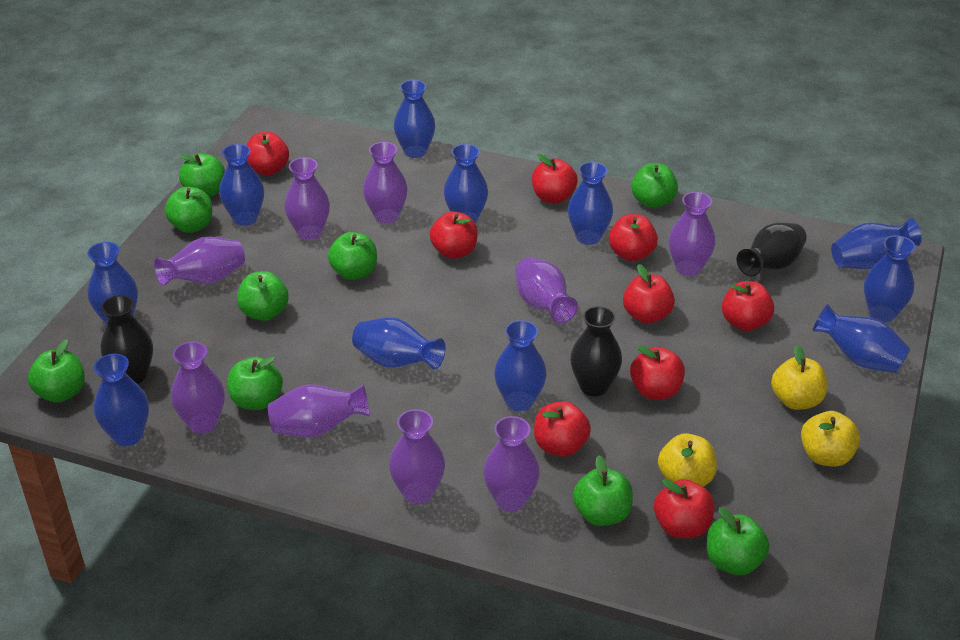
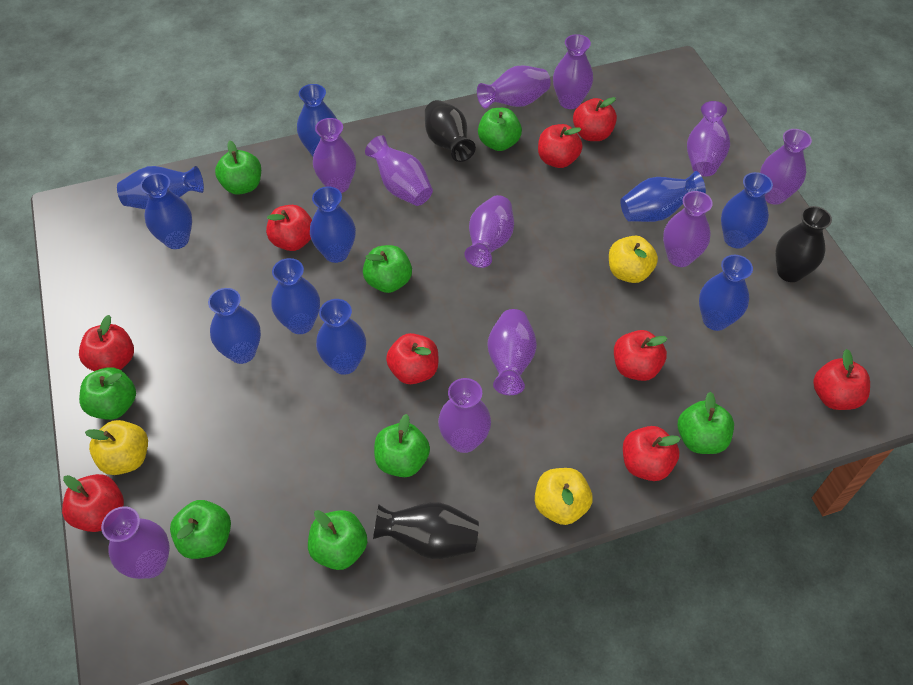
blue vase: 11 -> 10
green apple: 9 -> 8
purple vase: 9 -> 11

